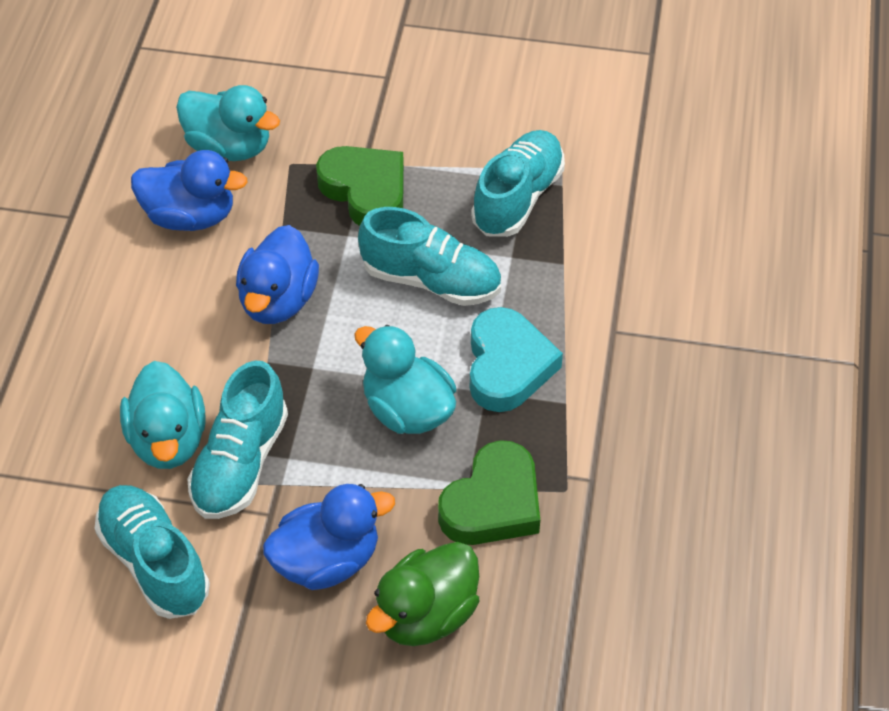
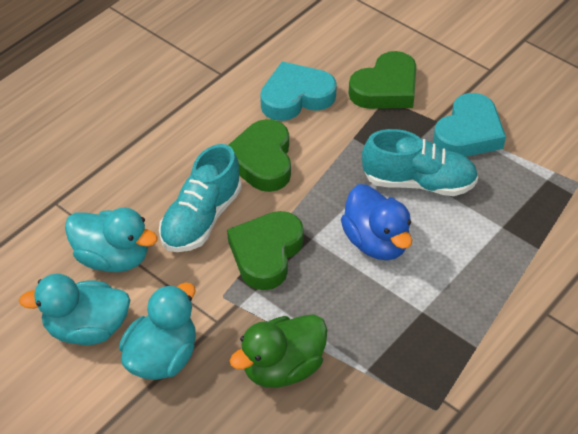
blue duck: 3 -> 1
green heart: 2 -> 3
turquoise heart: 1 -> 2
turquoise shoe: 4 -> 2

